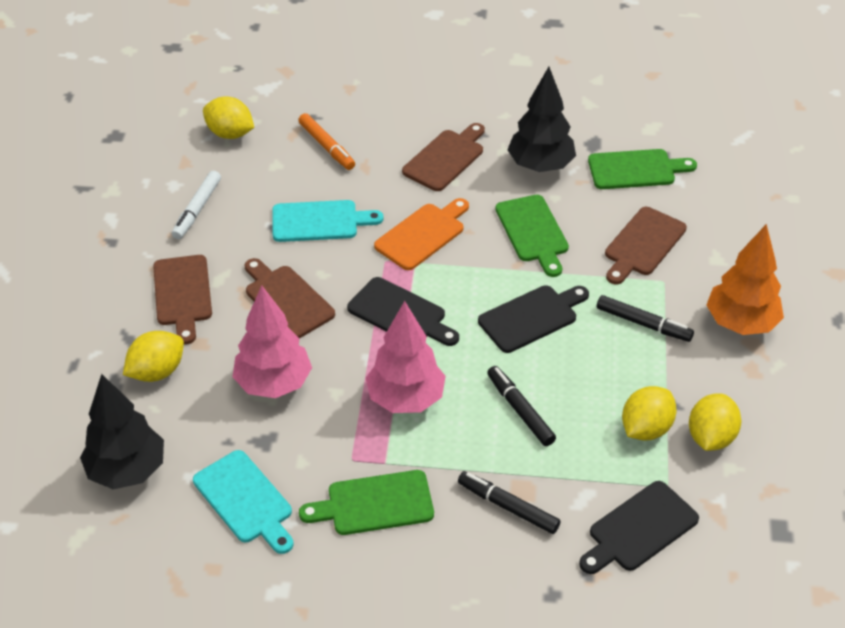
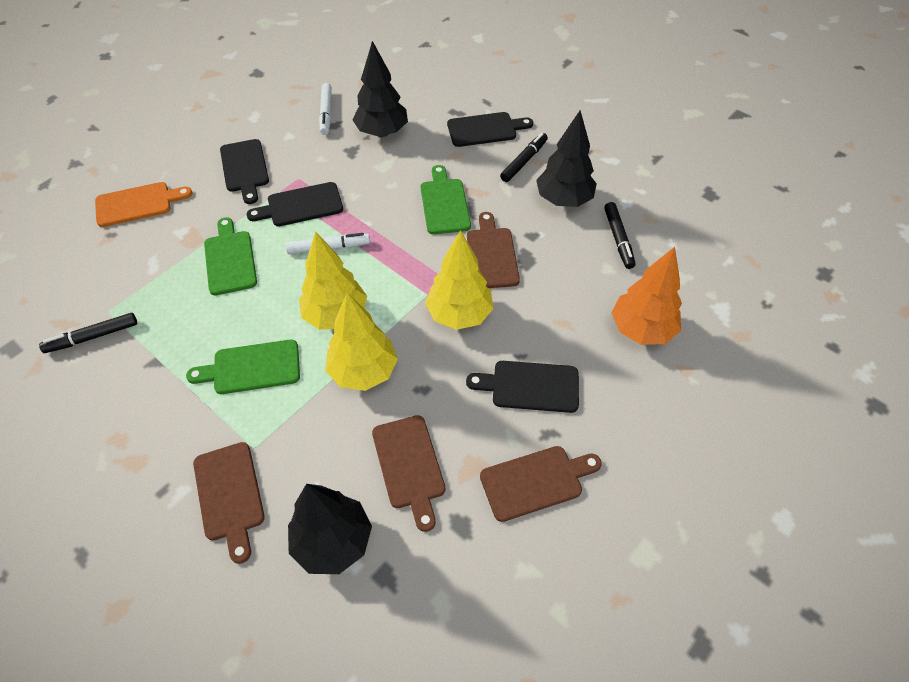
black cutting board: 3 -> 4
black tree: 2 -> 3
orange marker: 1 -> 0
pink tree: 2 -> 0
turquoise cutting board: 2 -> 0
white marker: 1 -> 2
yellow lemon: 4 -> 0
yellow tree: 0 -> 3

